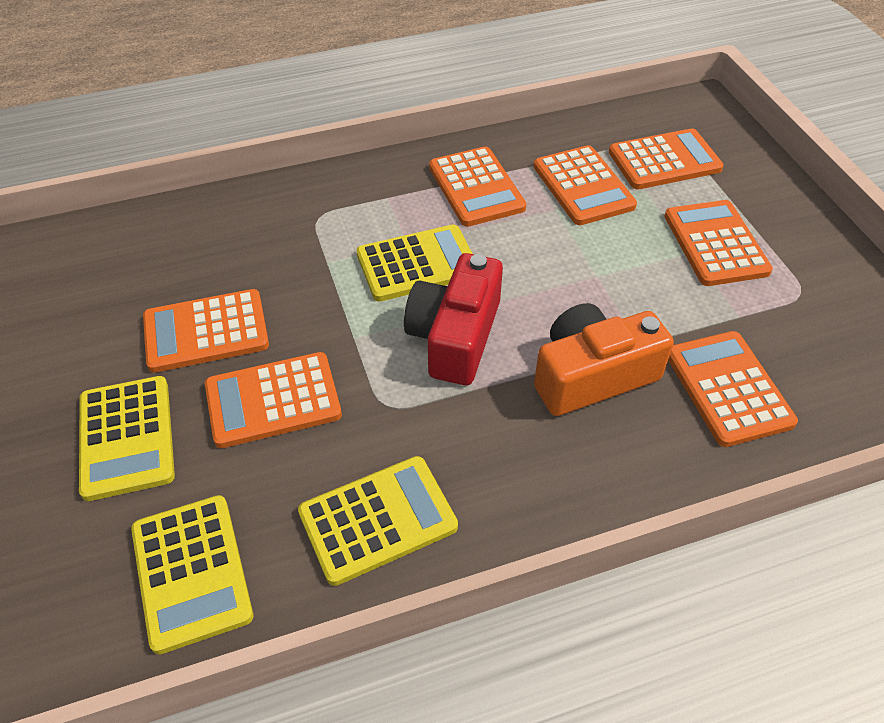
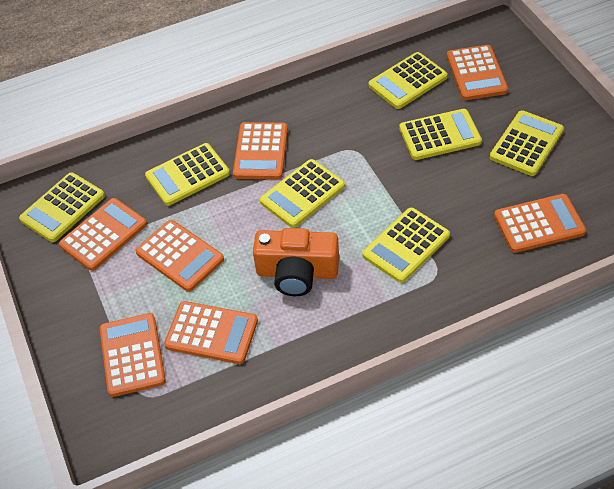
red camera: 1 -> 0
yellow calculator: 4 -> 7

